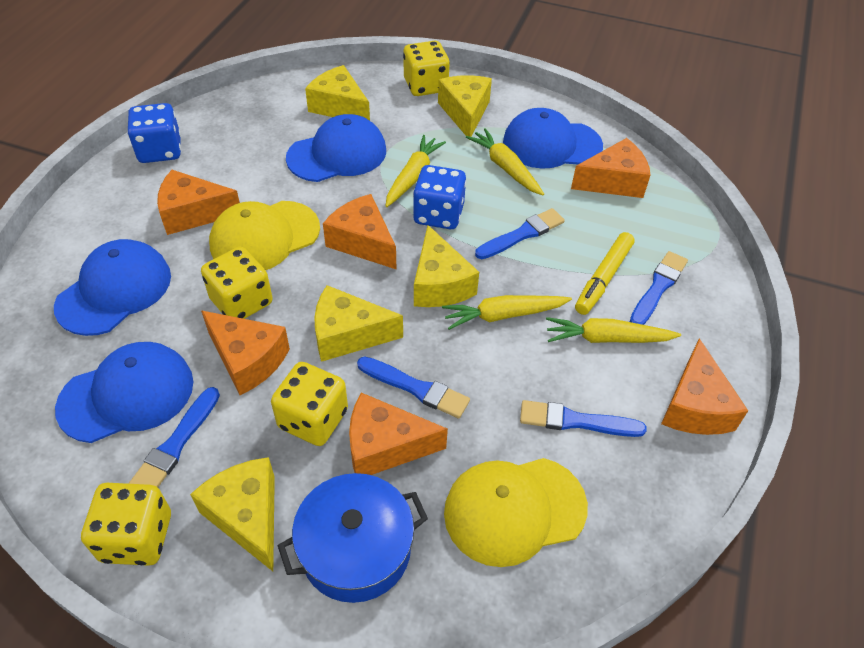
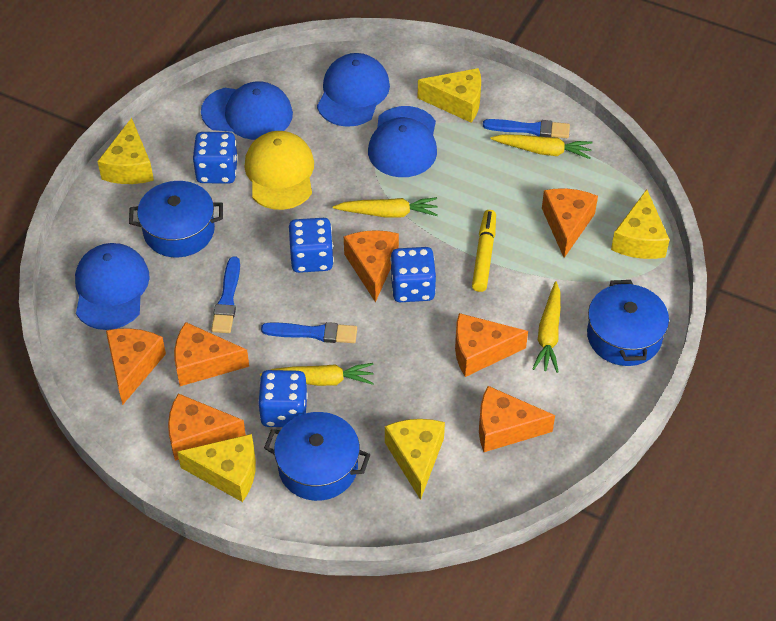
blue brush: 5 -> 3
blue dice: 2 -> 4
blue pot: 1 -> 3
orange cheese: 6 -> 7
yellow cap: 2 -> 1
yellow dice: 4 -> 0

